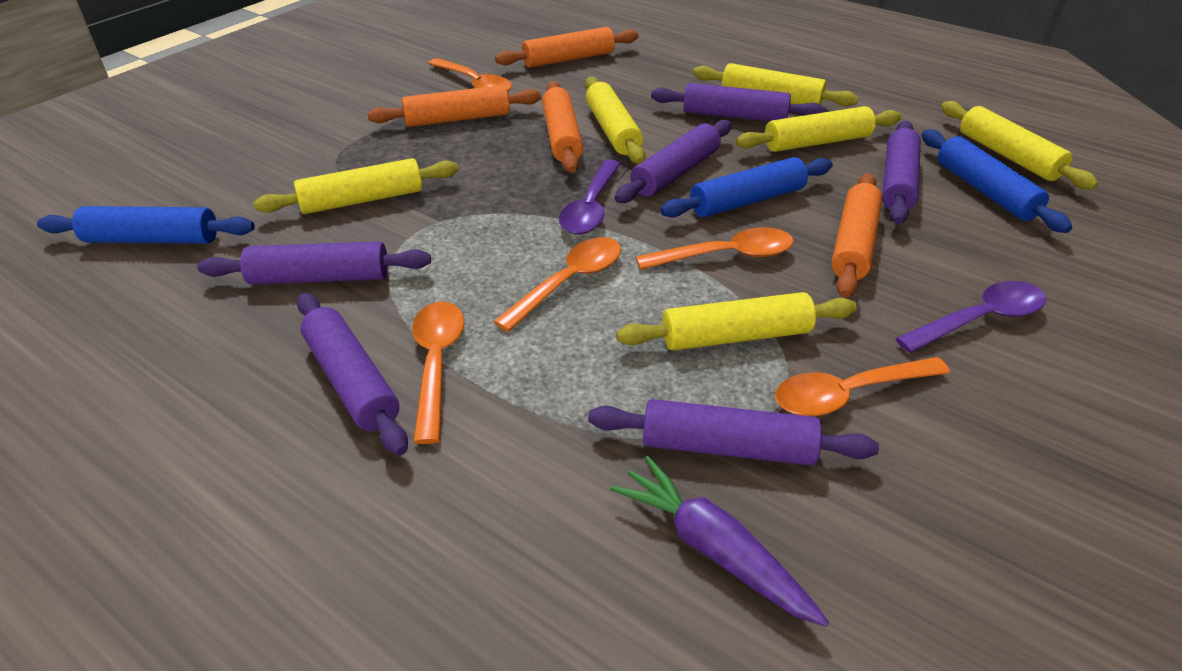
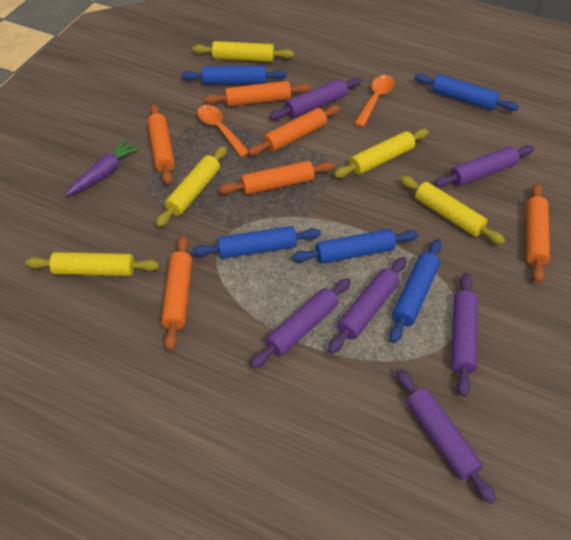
blue rolling pin: 3 -> 5
orange rolling pin: 4 -> 6
orange spoon: 5 -> 2
purple spoon: 2 -> 0
yellow rolling pin: 6 -> 5

